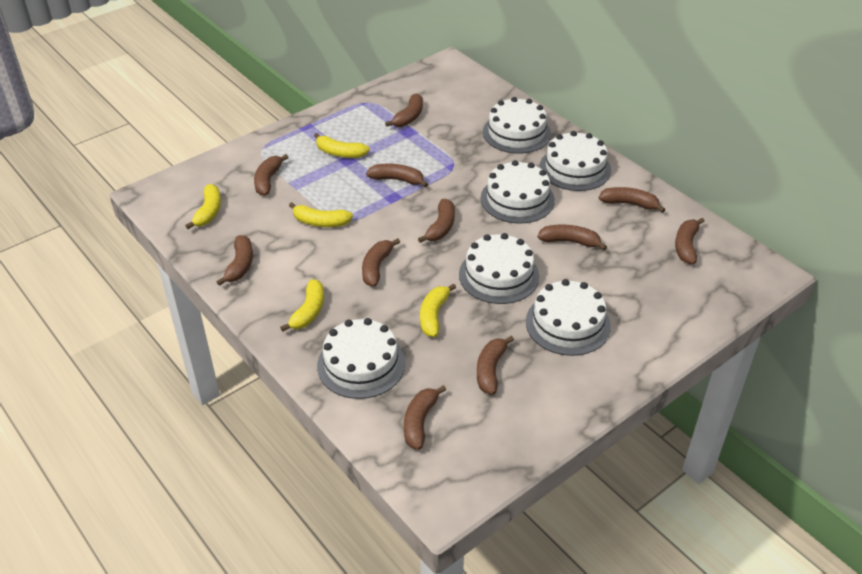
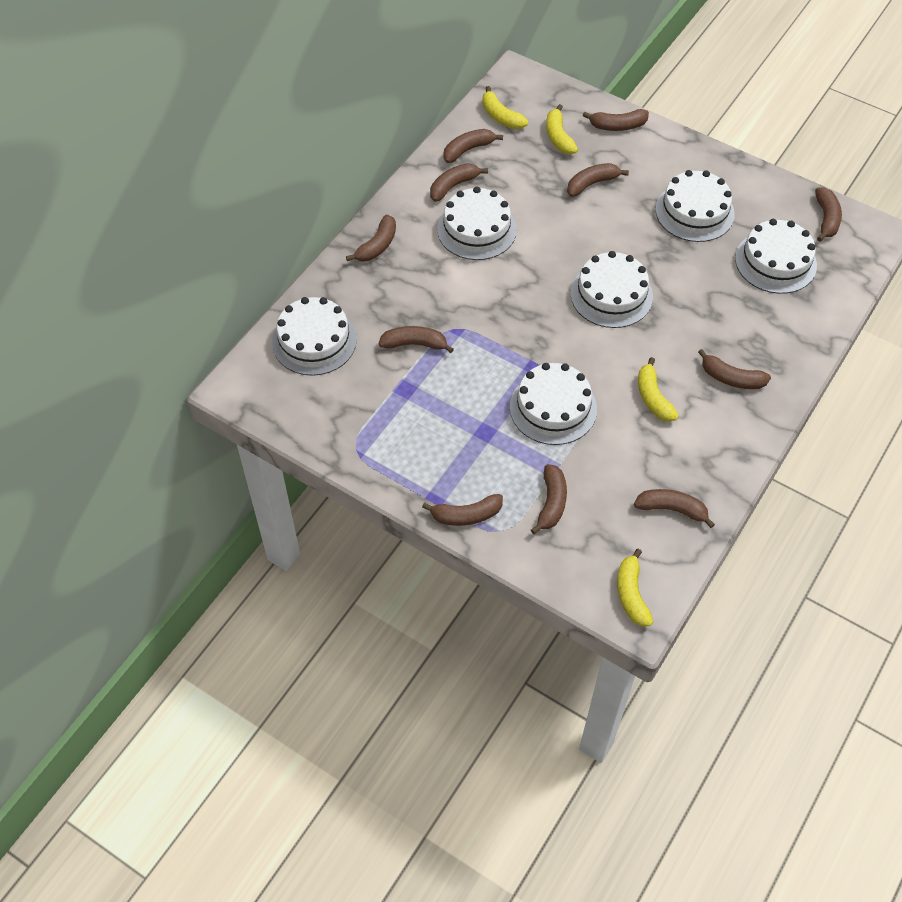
yellow banana: 5 -> 4

